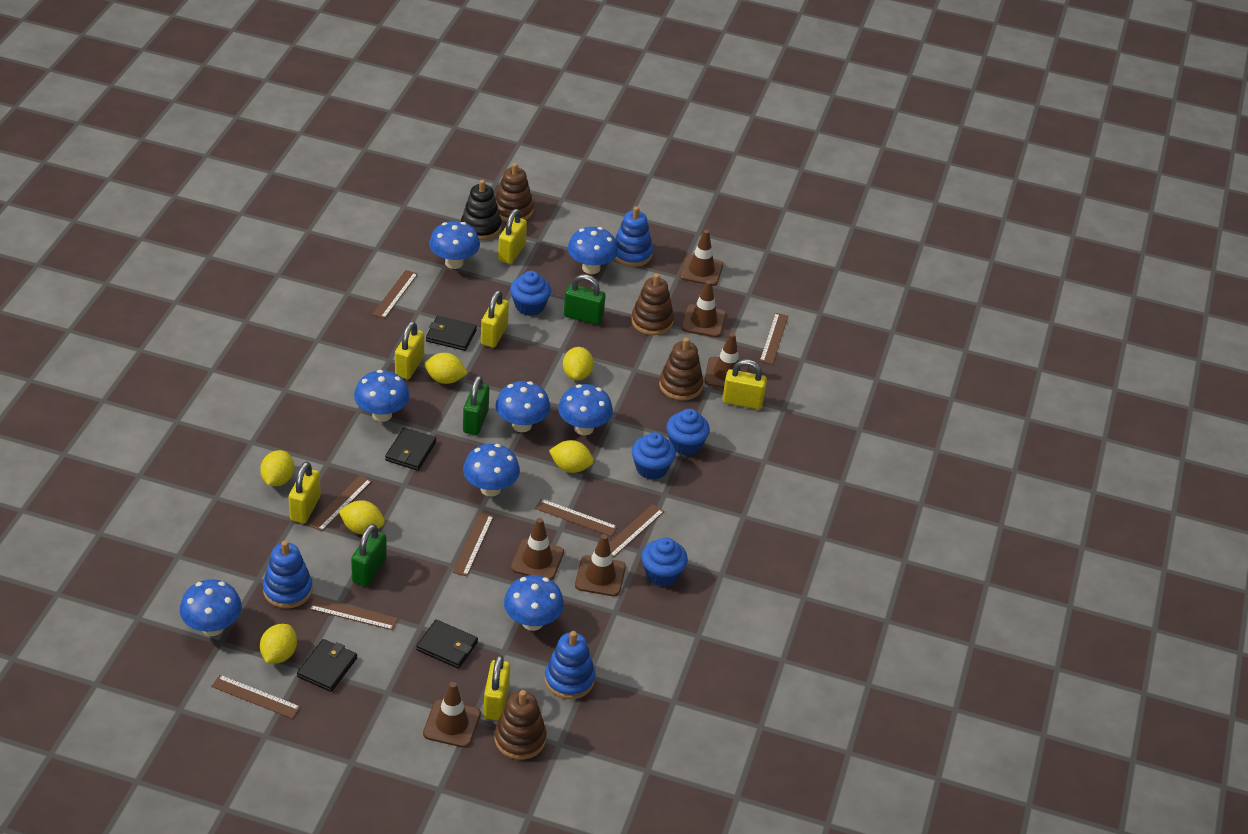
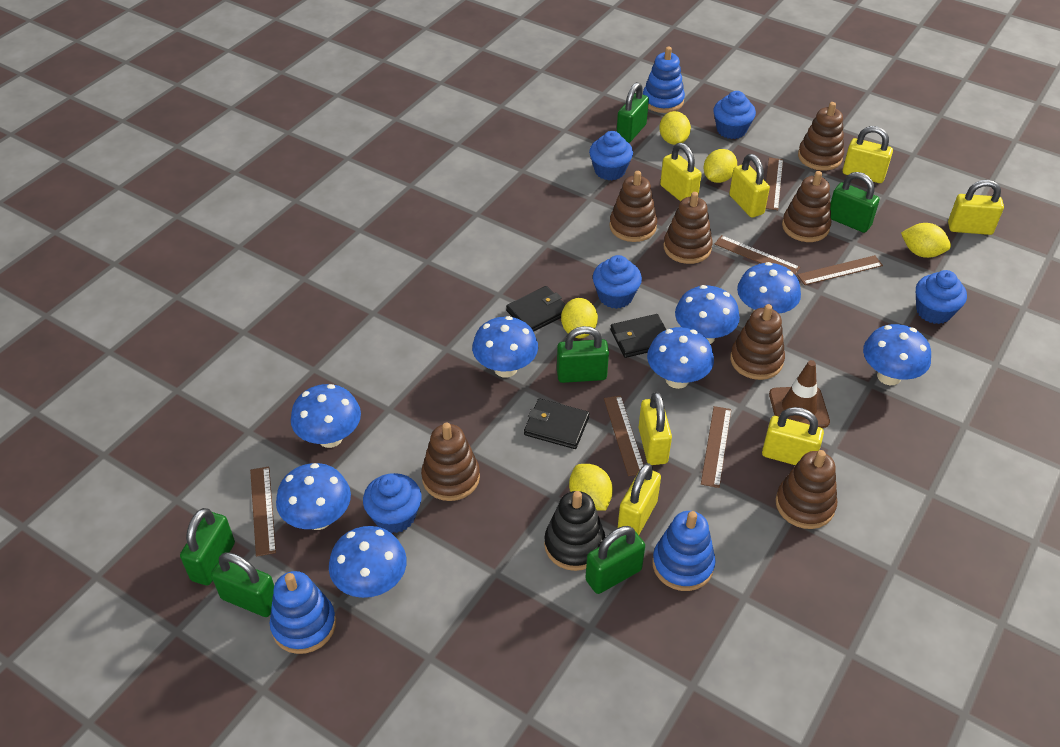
black wallet: 4 -> 3
blue cupcake: 4 -> 5
brown ruler: 8 -> 6
brown stacking toy: 4 -> 7
brown traffic cone: 6 -> 1
green padlock: 3 -> 6
yellow lemon: 6 -> 5
yellow padlock: 6 -> 7

